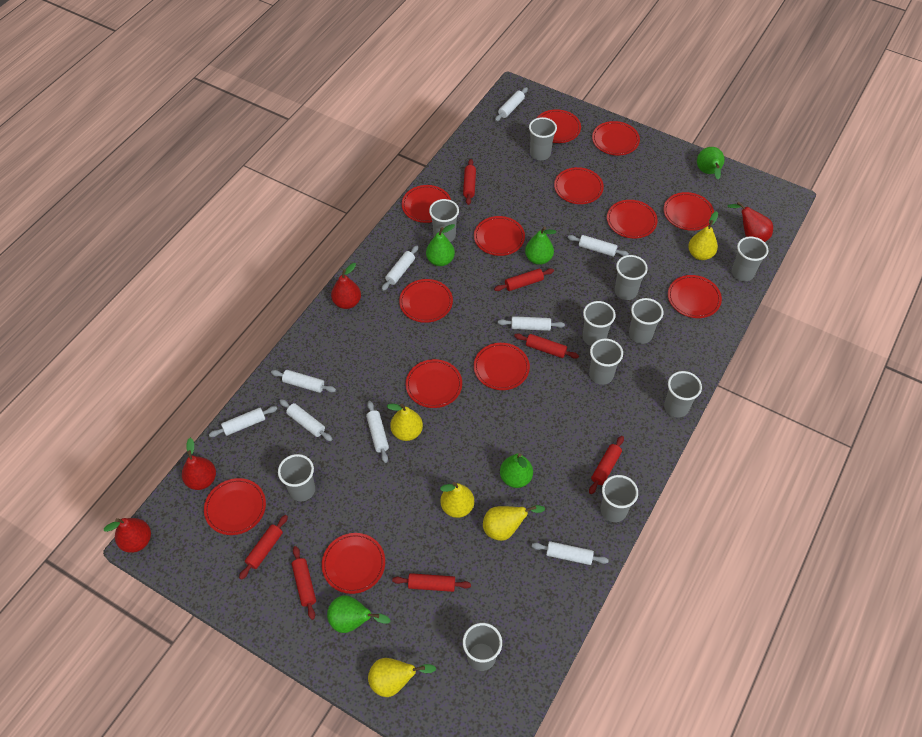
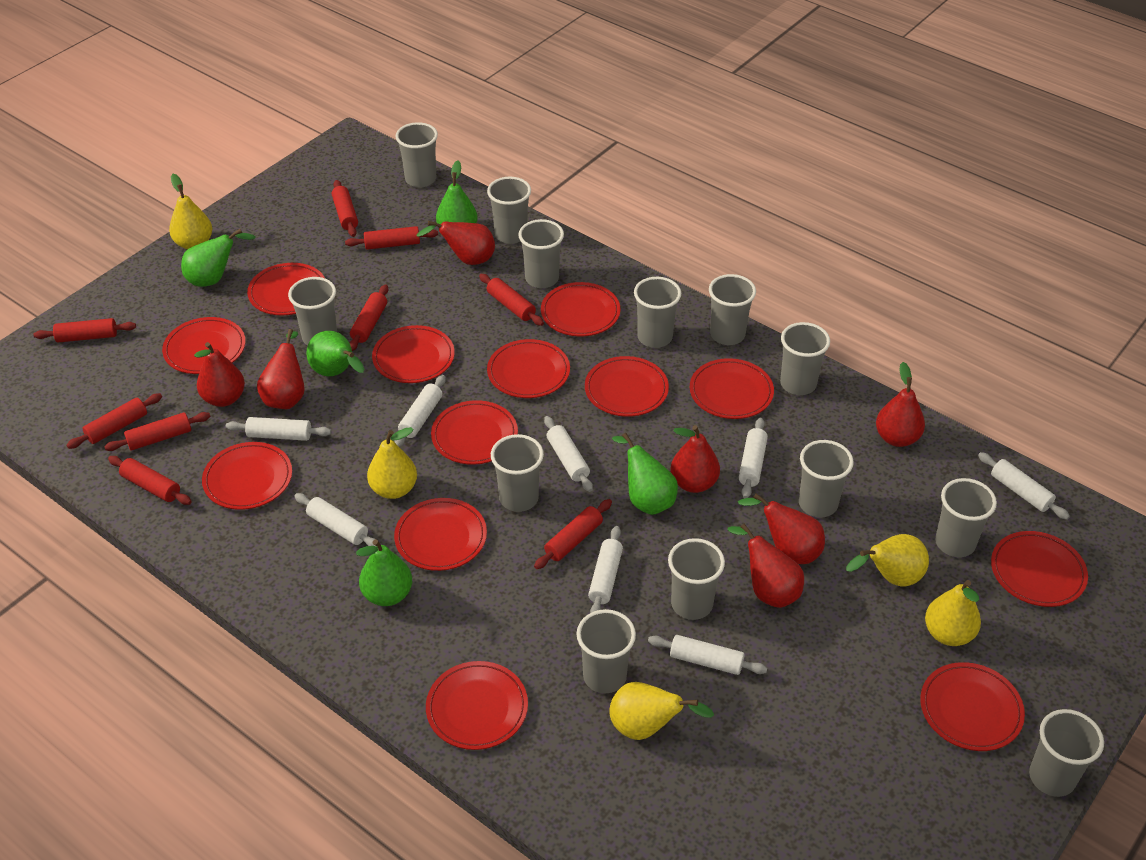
grey cup: 11 -> 13
red pear: 4 -> 7
red rolling pin: 7 -> 9
white rolling pin: 9 -> 8

